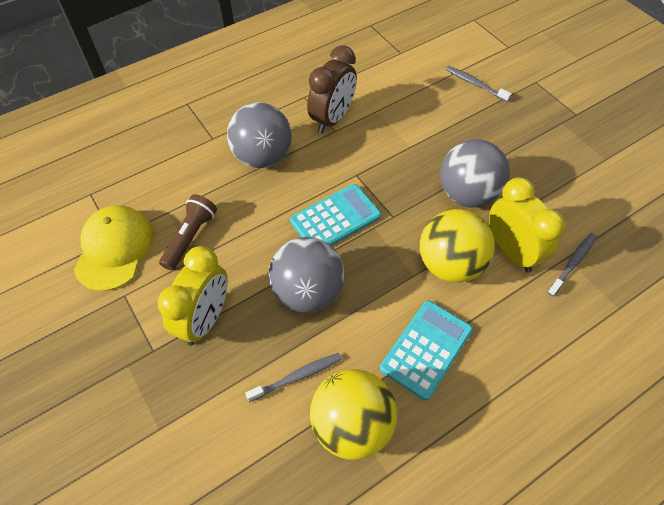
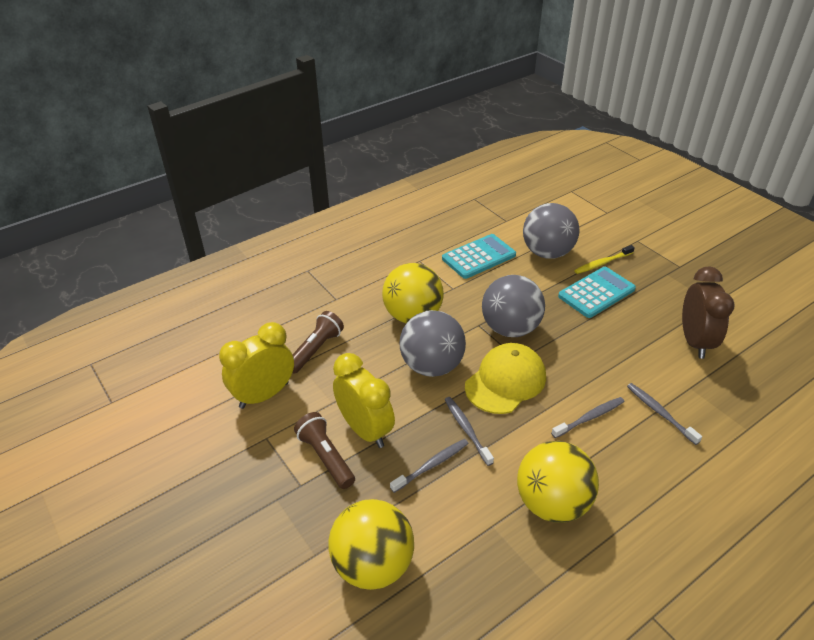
brown flashlight: 1 -> 2
grey toothbrush: 3 -> 4
yellow ball: 2 -> 3
yellow toothbrush: 0 -> 1

